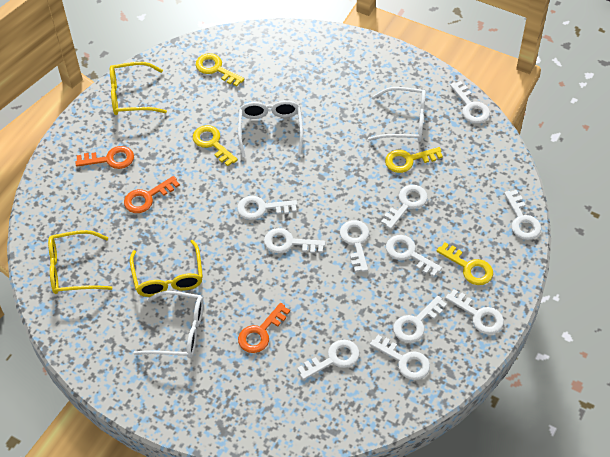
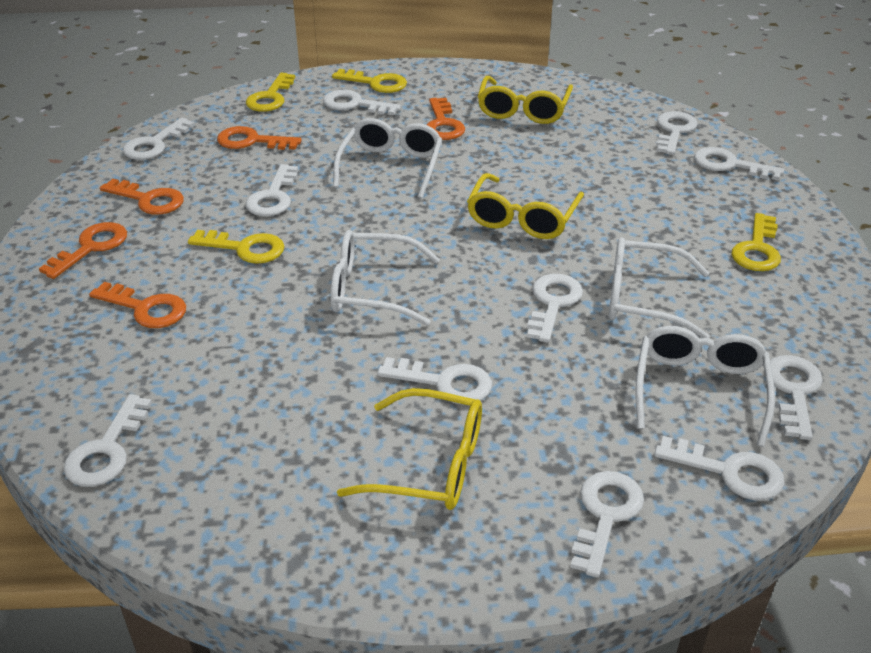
orange key: 3 -> 5
white glasses: 3 -> 4

